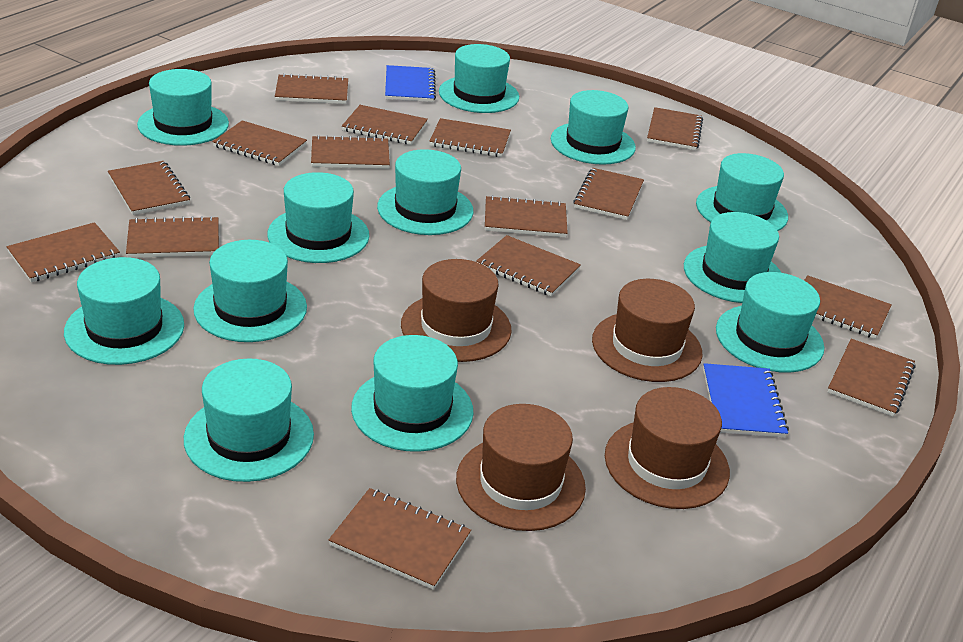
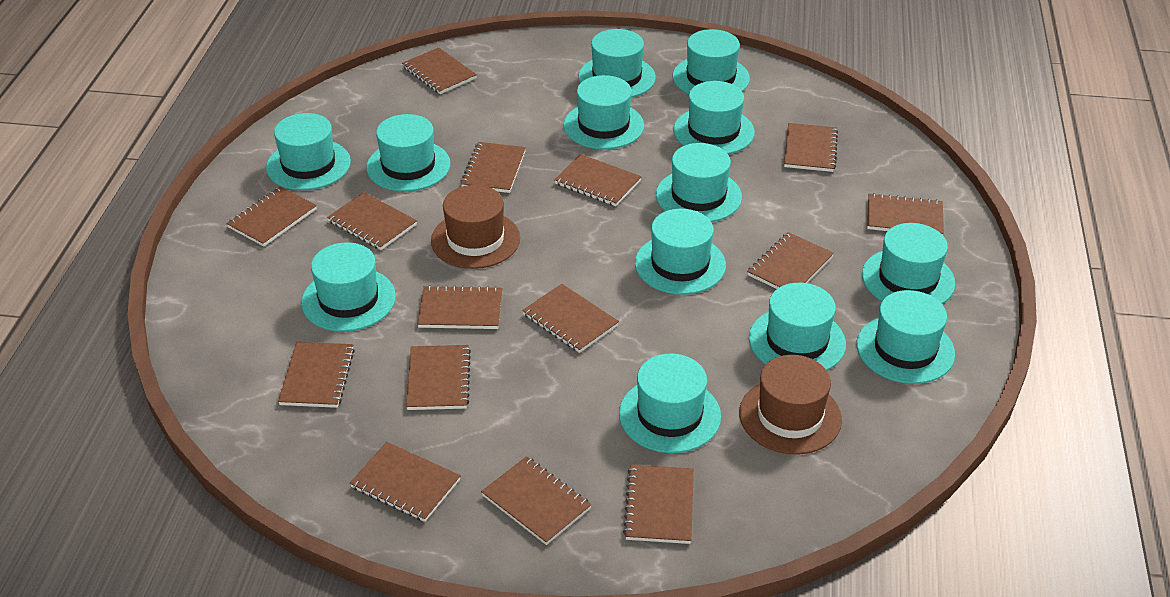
blue notebook: 2 -> 0
brown hat: 4 -> 2
turquoise hat: 12 -> 13

